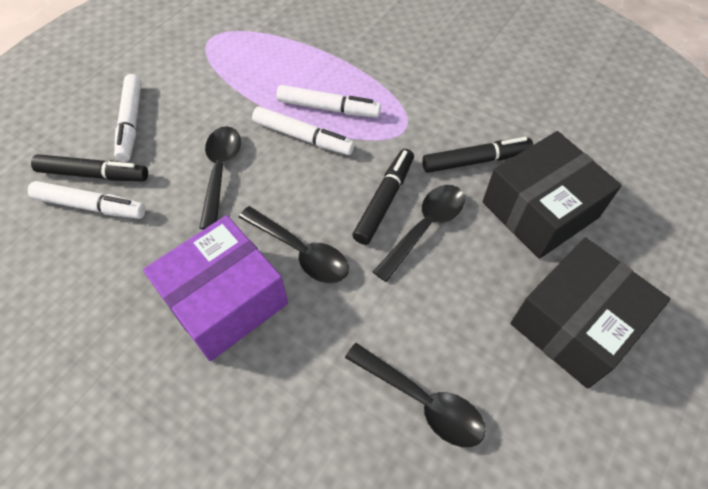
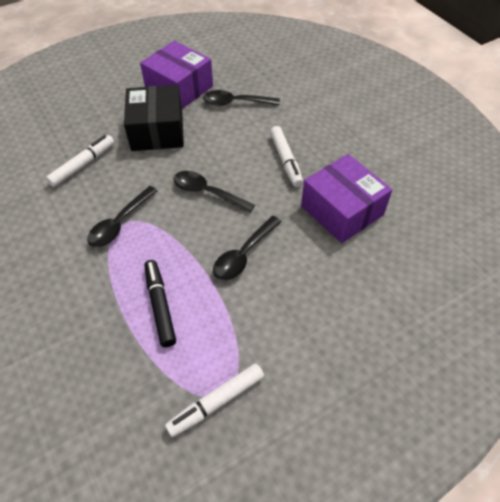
black box: 2 -> 1
black marker: 3 -> 1
purple box: 1 -> 2
white marker: 4 -> 3

